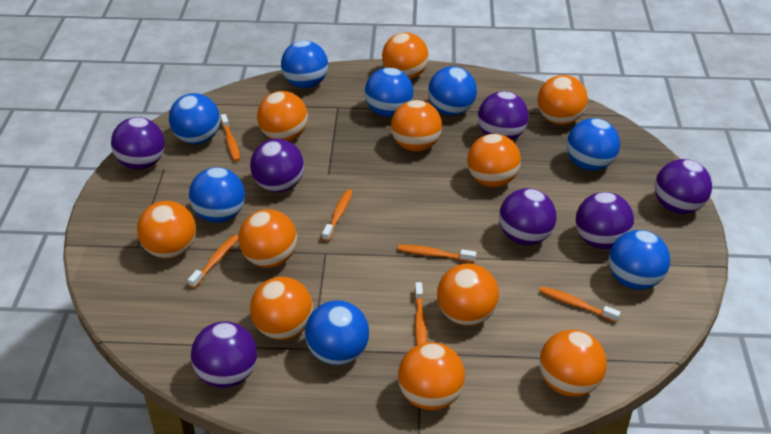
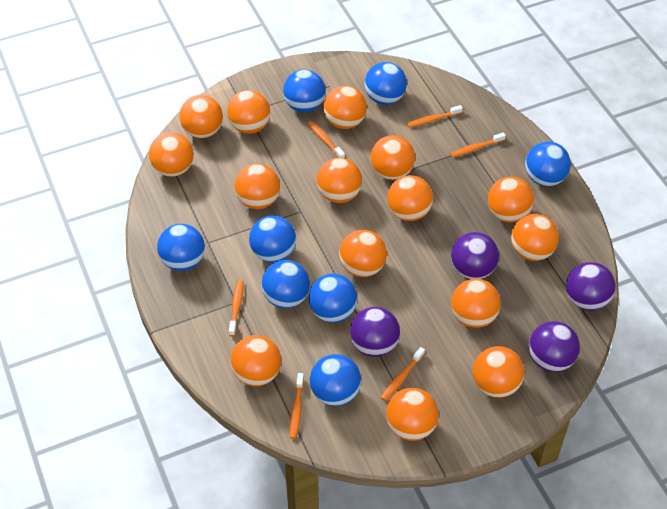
orange ball: 11 -> 15
purple ball: 7 -> 4

